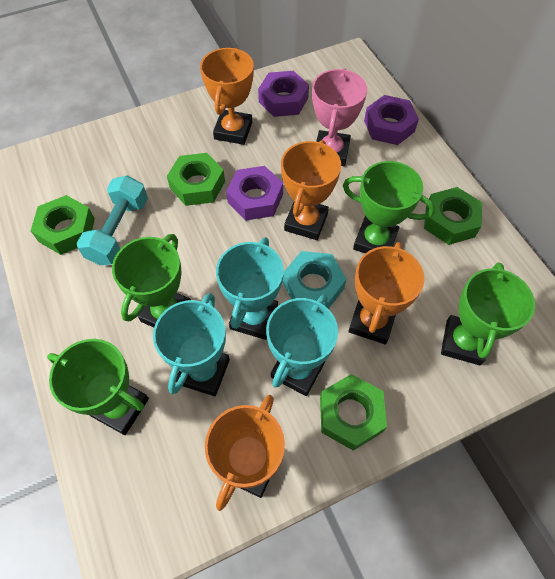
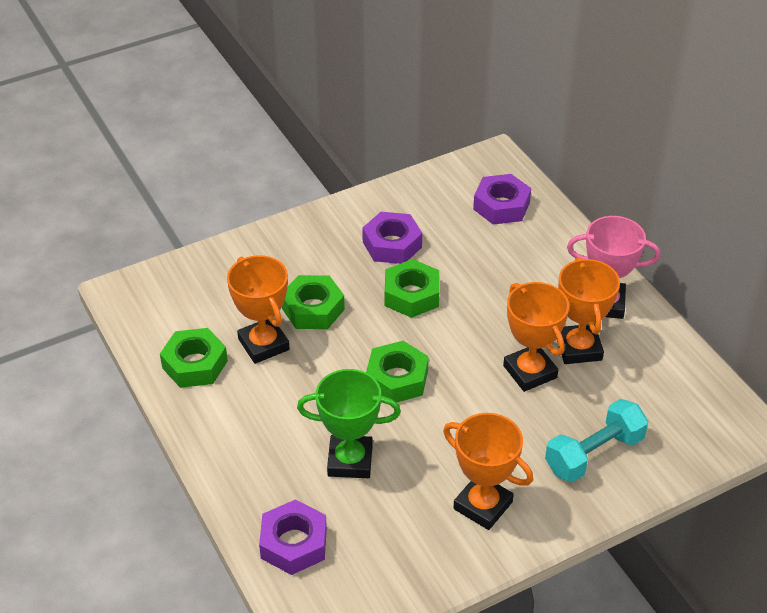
green trophy: 4 -> 1
turquoise nut: 1 -> 0
turquoise trophy: 3 -> 0

